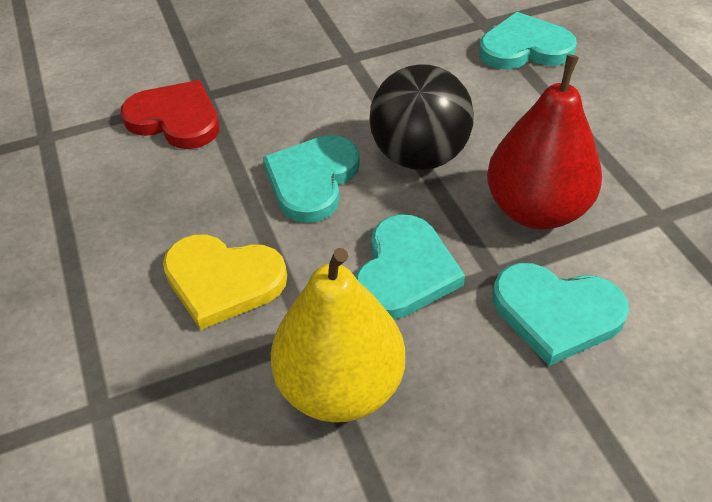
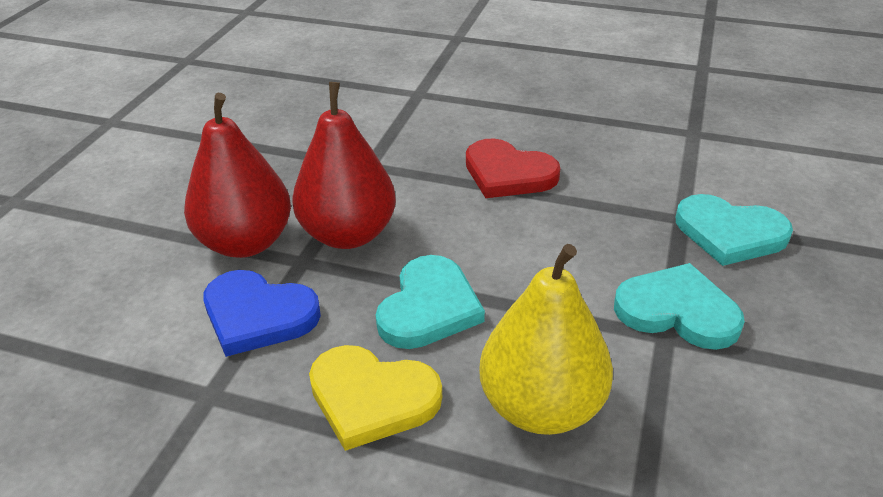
black ball: 1 -> 0
blue heart: 0 -> 1
red pear: 1 -> 2
turquoise heart: 4 -> 3

